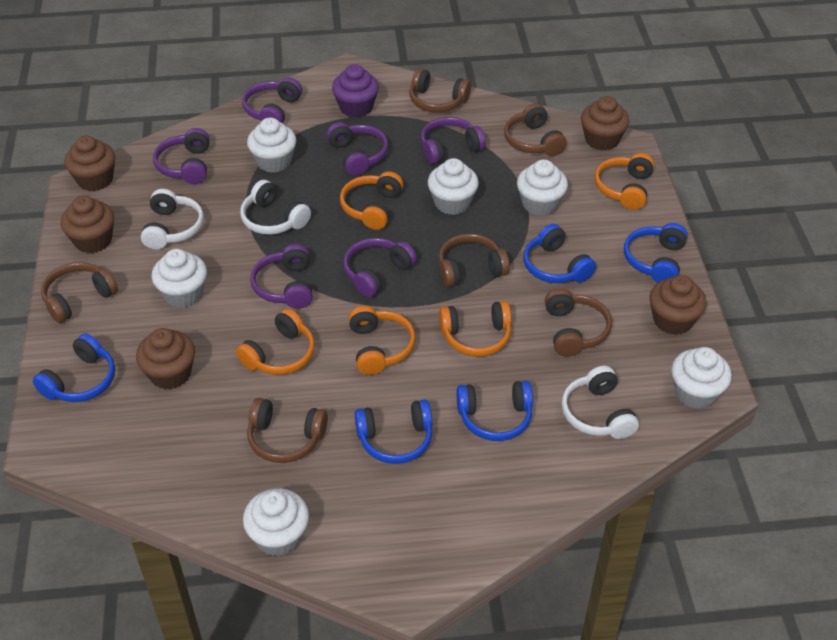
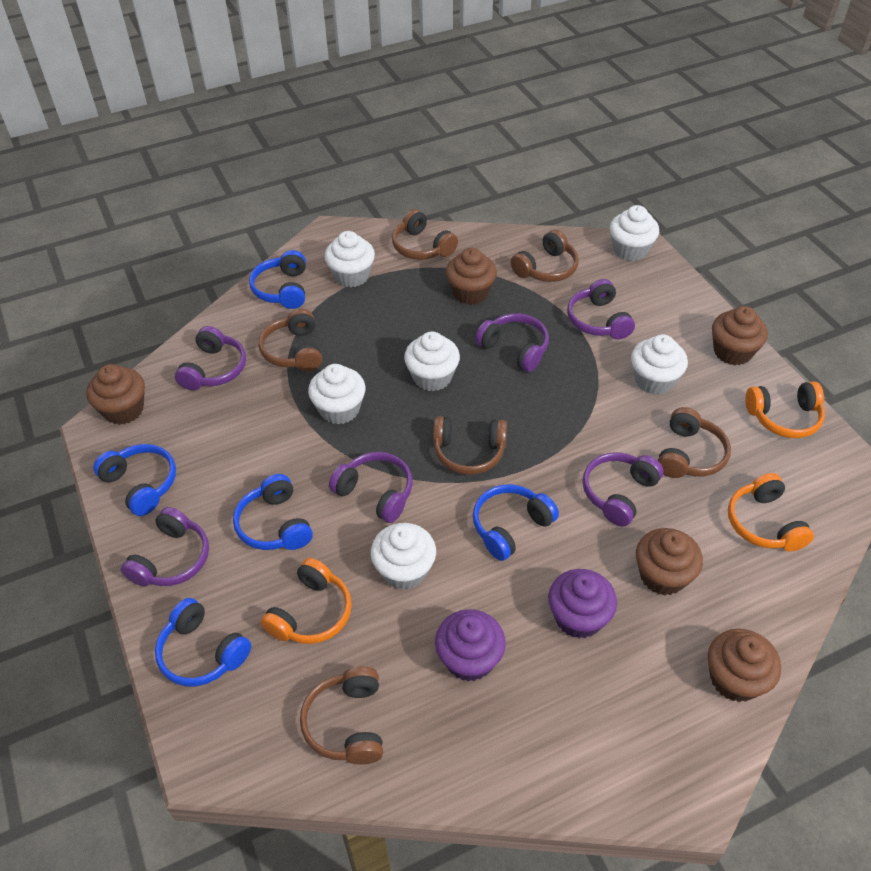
orange headphones: 5 -> 3
purple cupcake: 1 -> 2
white headphones: 3 -> 0

